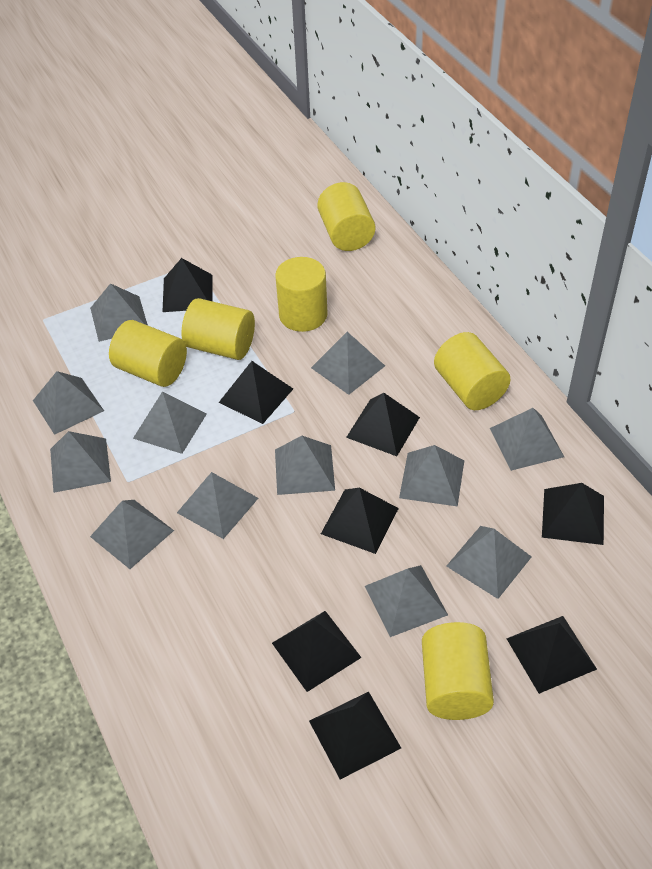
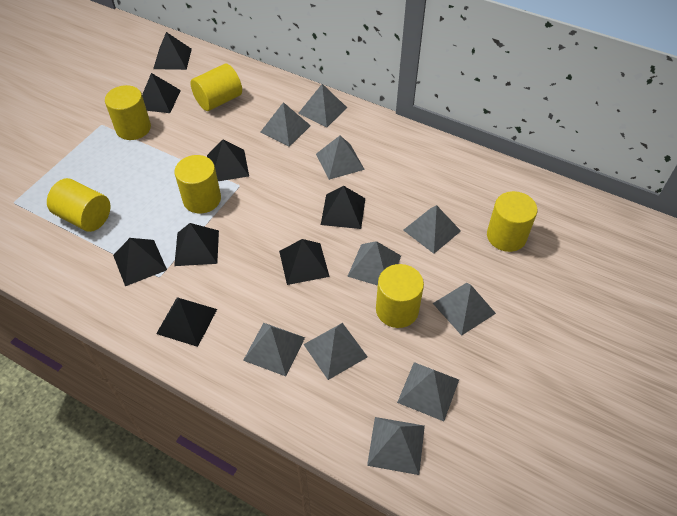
grey pyramid: 12 -> 10

